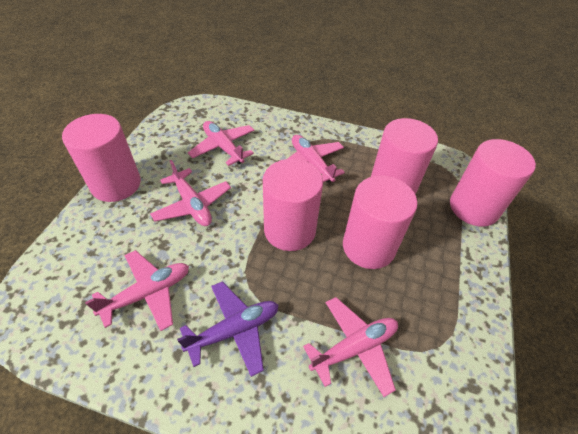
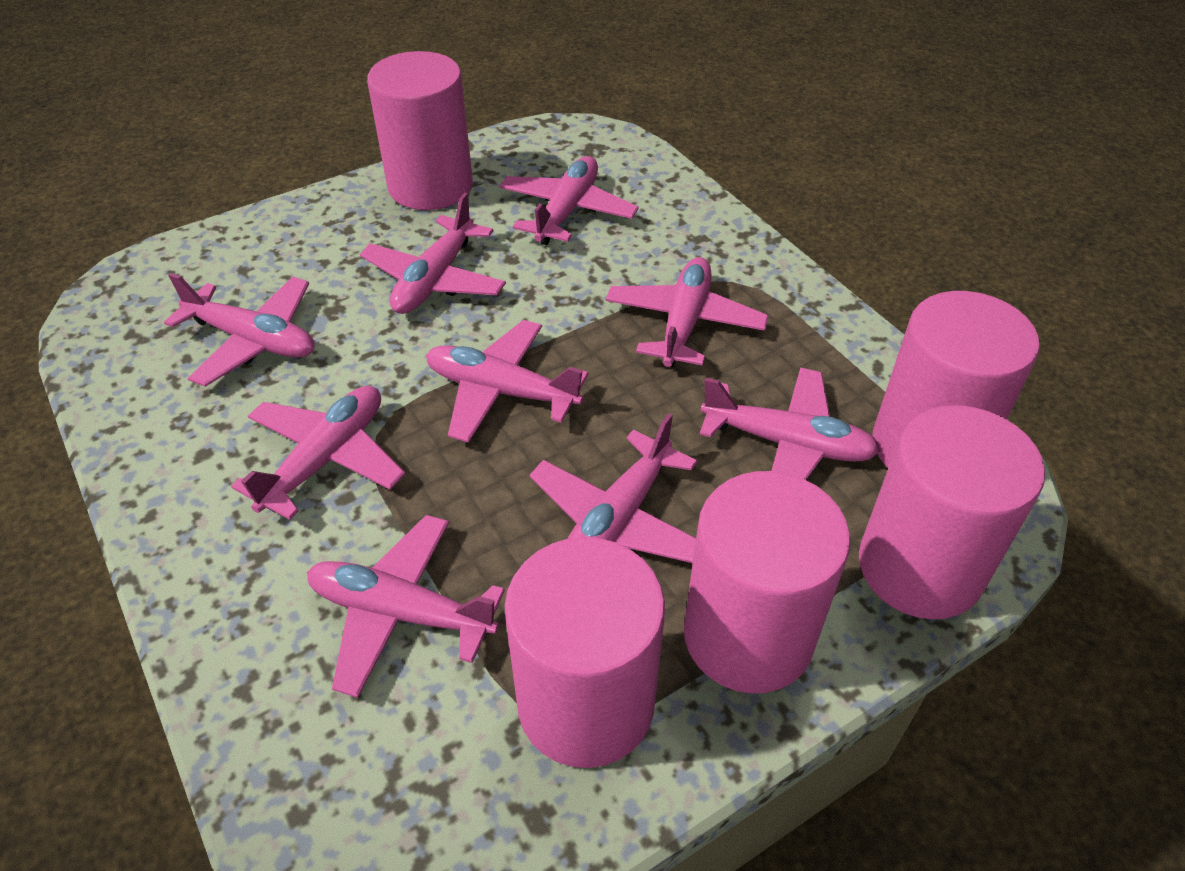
pink plane: 5 -> 9
purple plane: 1 -> 0

